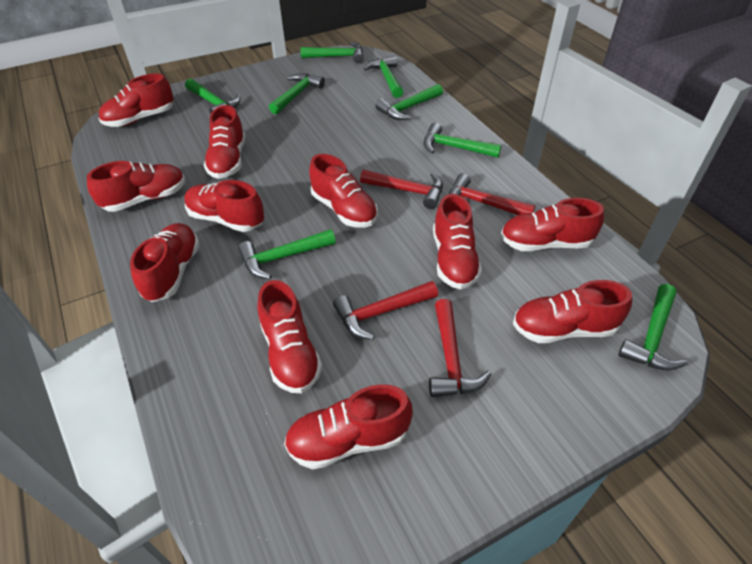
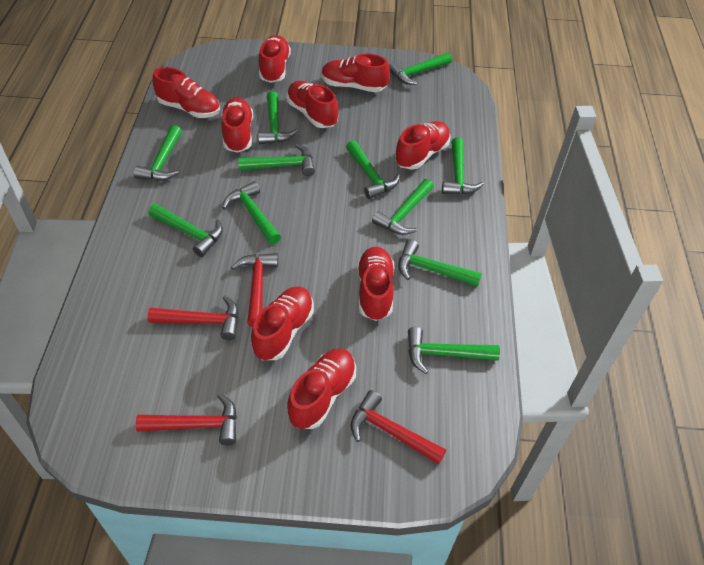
green hammer: 8 -> 11
red shoe: 11 -> 9

